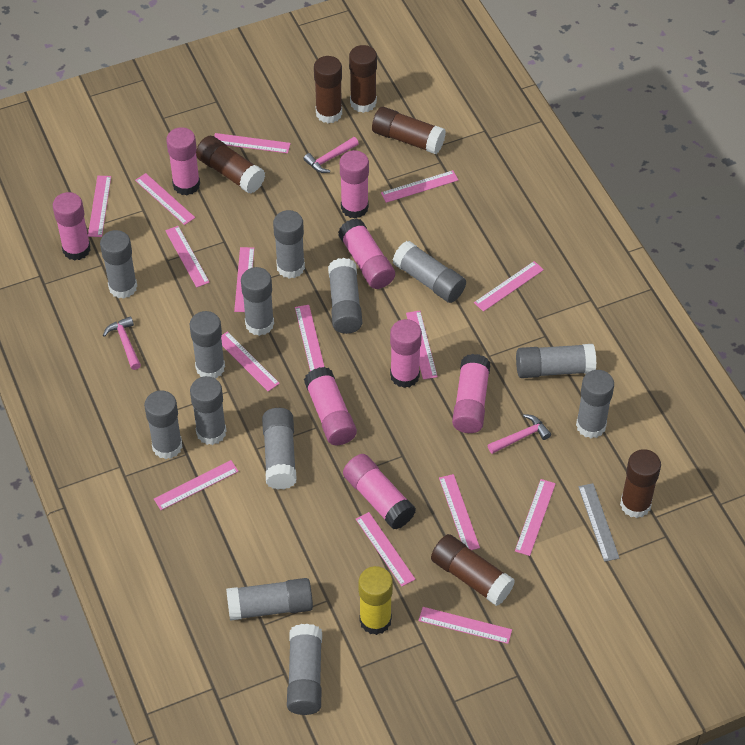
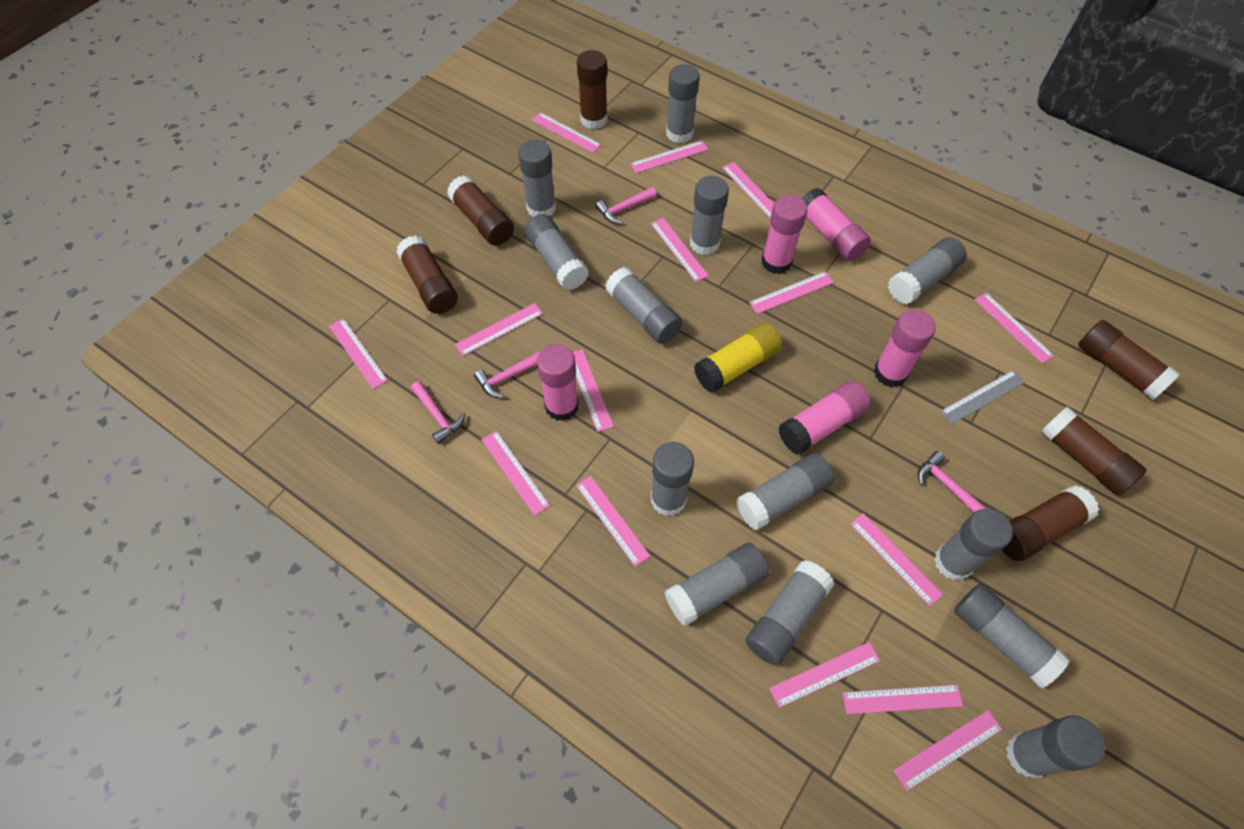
pink glue stick: 8 -> 5
pink hammer: 3 -> 4

